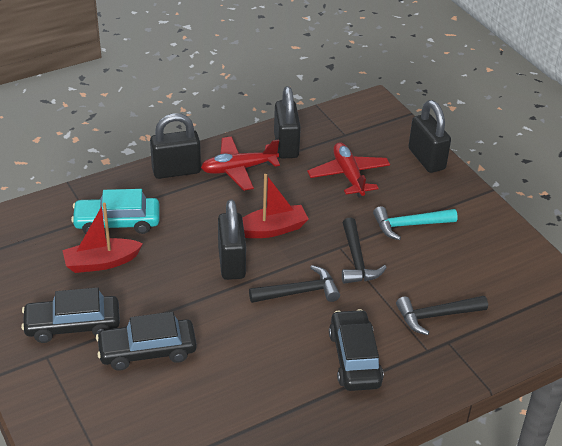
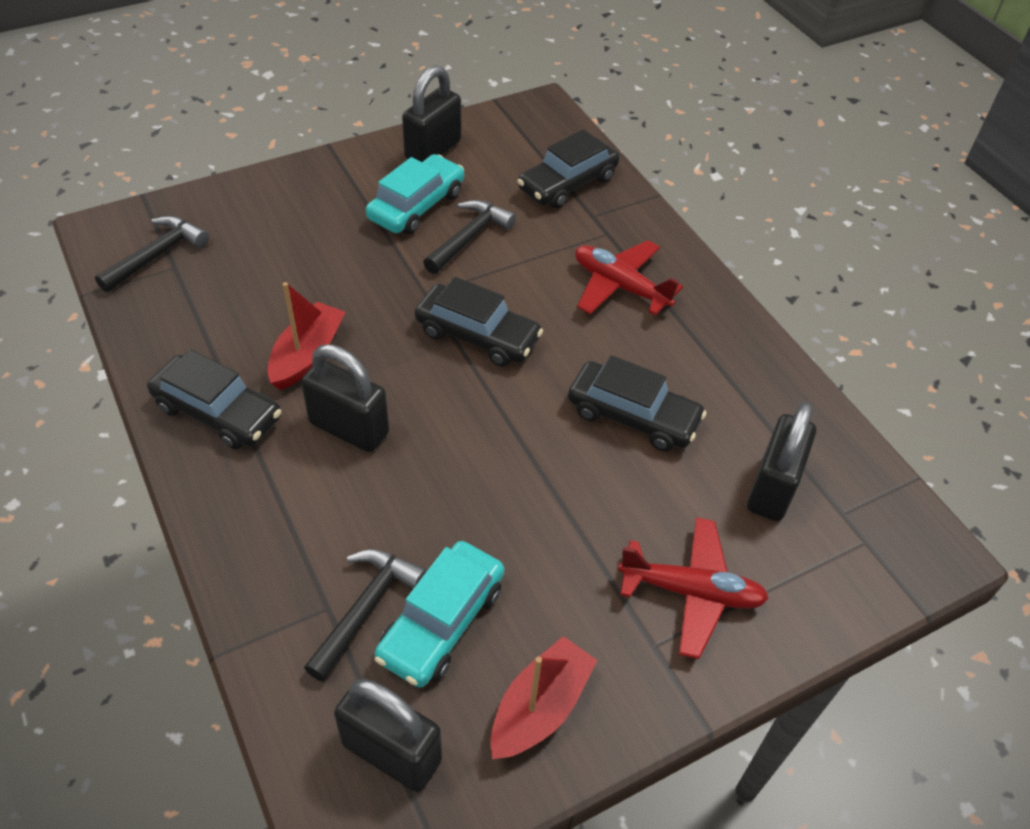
black car: 3 -> 4
turquoise car: 1 -> 2
turquoise hammer: 1 -> 0

